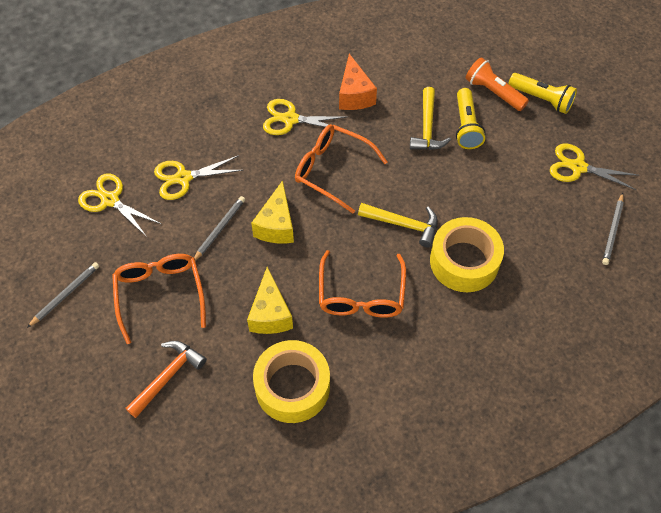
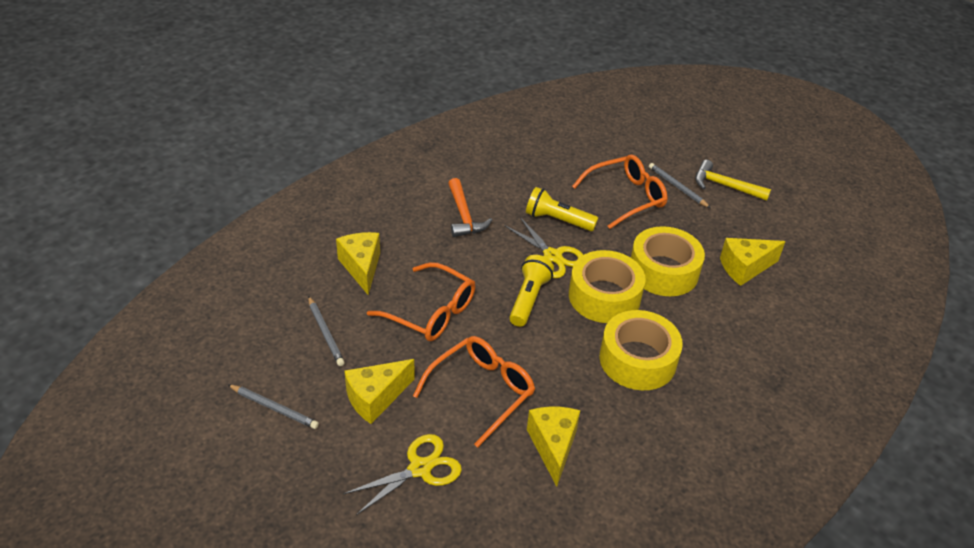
orange cheese: 1 -> 0
orange flashlight: 1 -> 0
yellow cheese: 2 -> 4
yellow hammer: 2 -> 1
yellow scissors: 4 -> 2
yellow tape: 2 -> 3

